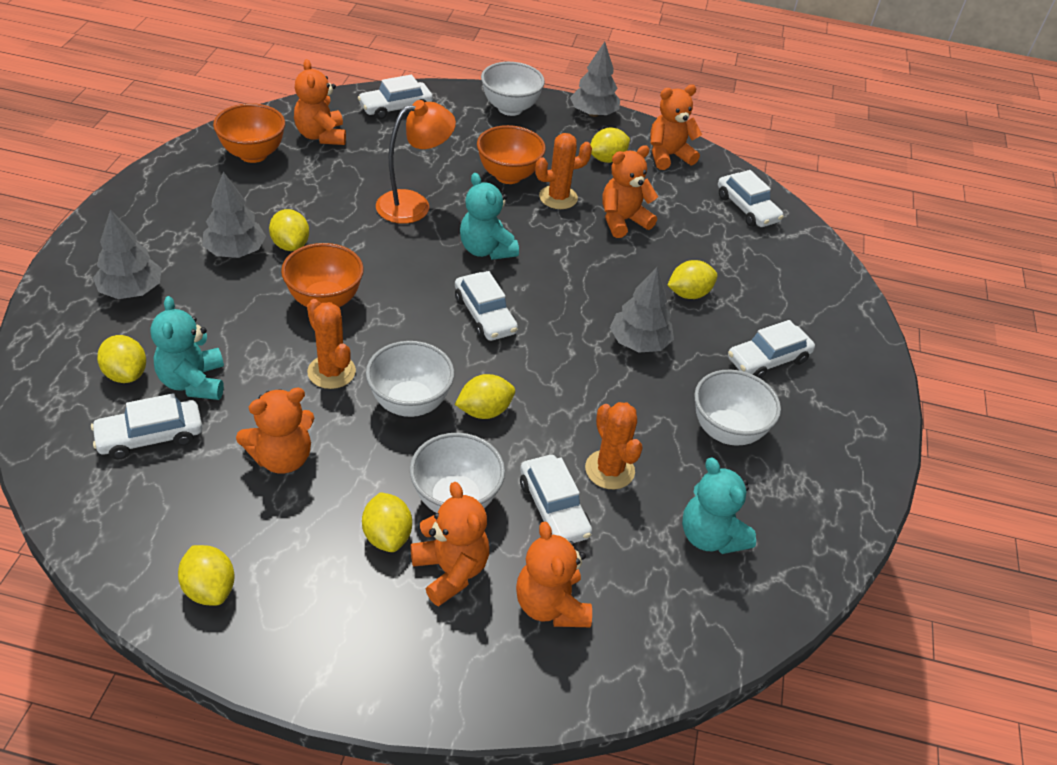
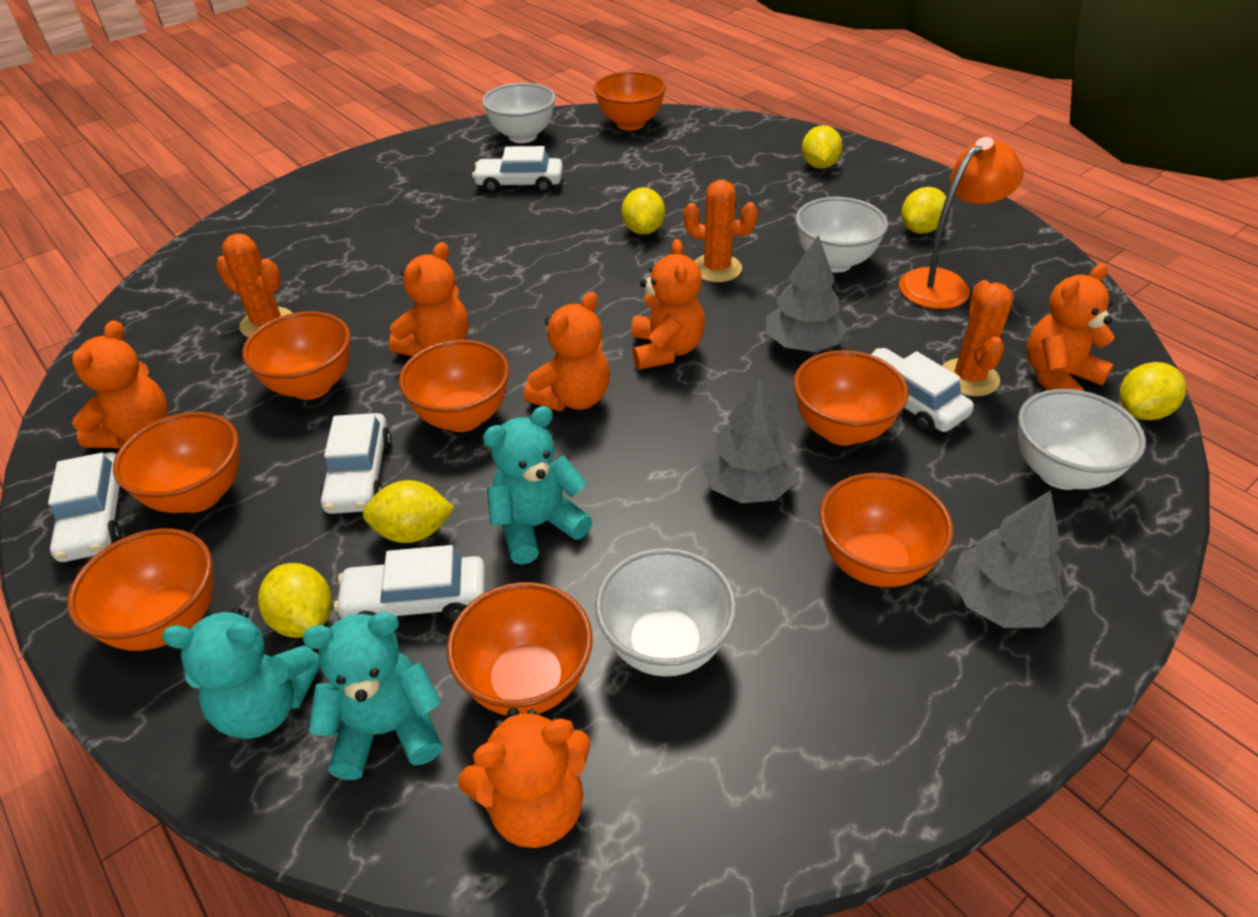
grey tree: 4 -> 3
orange bowl: 3 -> 8
white car: 6 -> 5
yellow lemon: 7 -> 6

